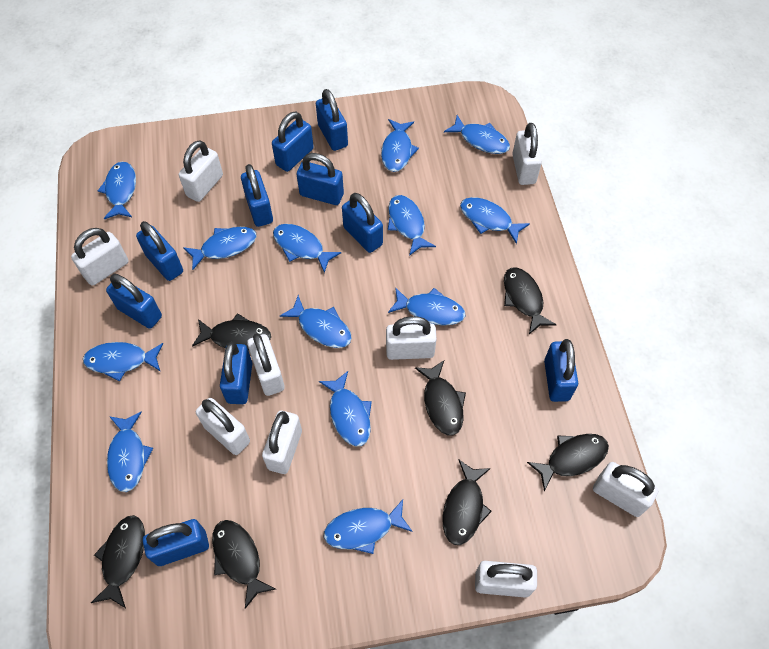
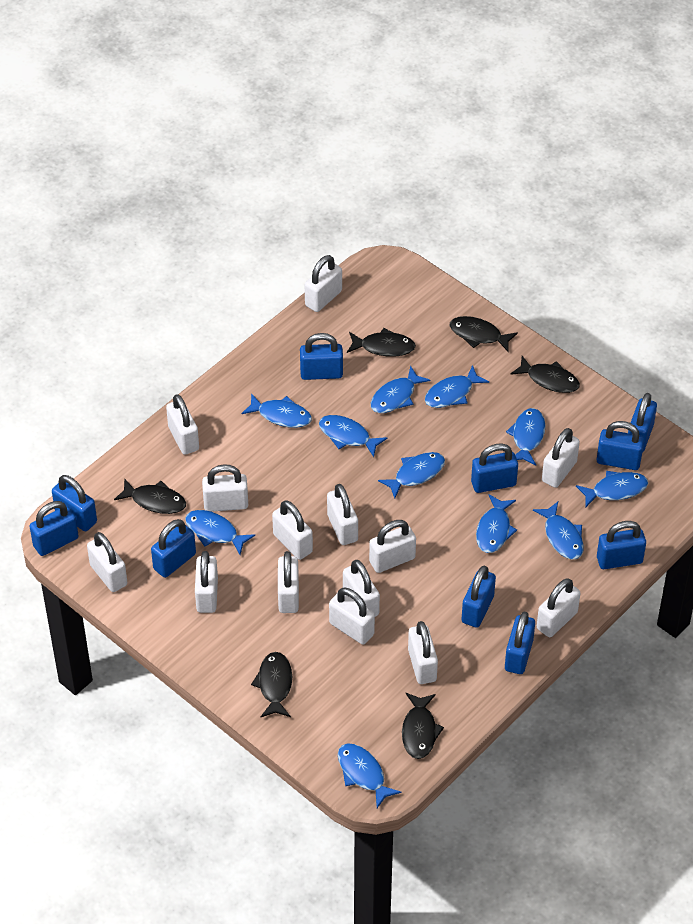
black fish: 7 -> 6
blue fish: 13 -> 11
white padlock: 9 -> 14

